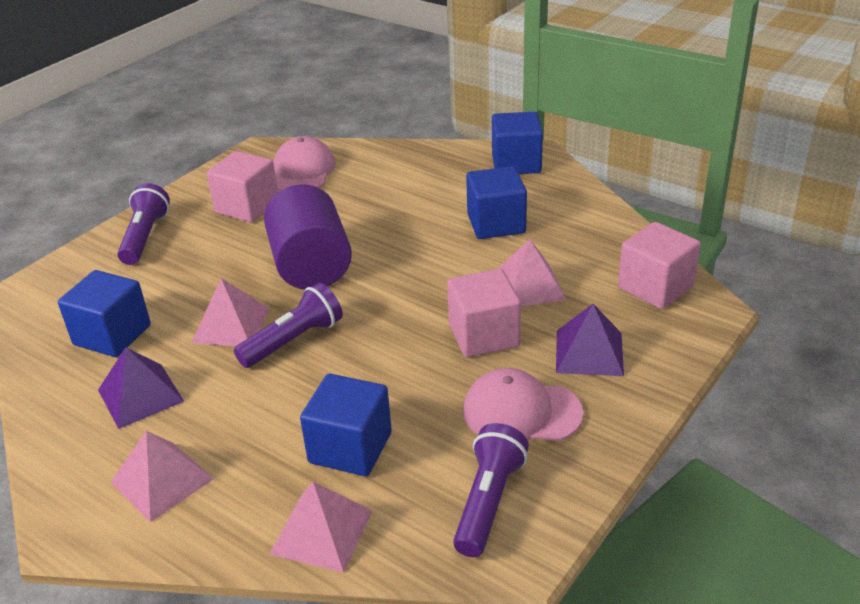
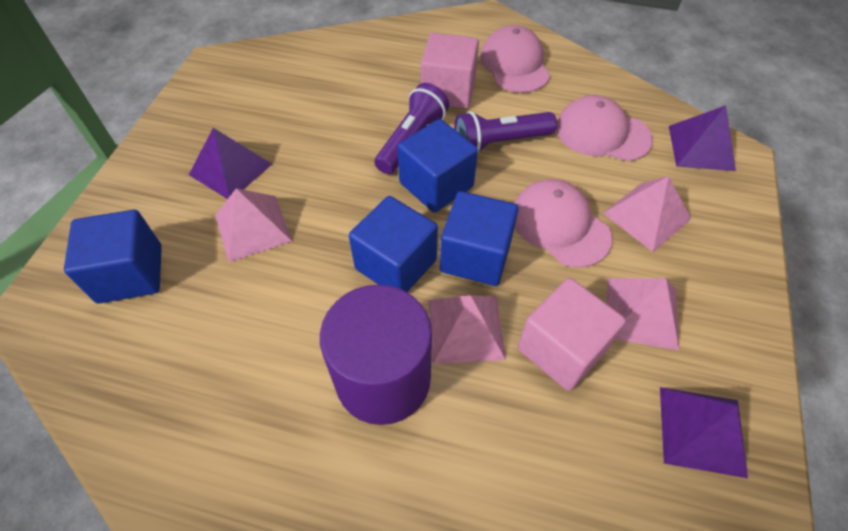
pink cap: 2 -> 3
pink cube: 3 -> 2
purple flashlight: 3 -> 2
purple pyramid: 2 -> 3

